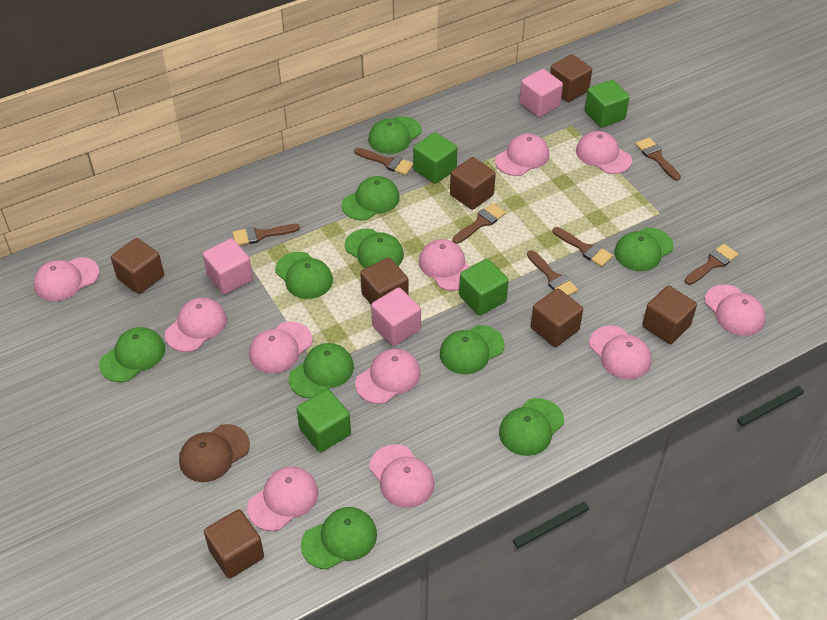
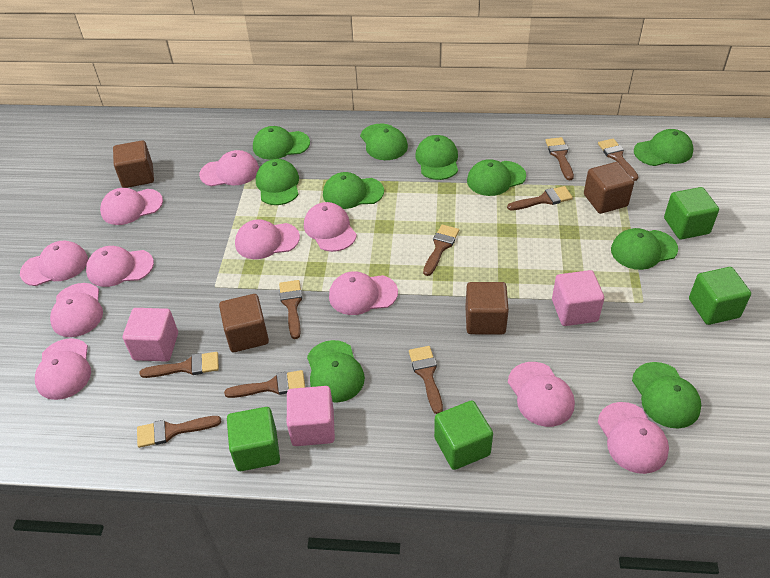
brown brush: 7 -> 9
brown cap: 1 -> 0
brown cube: 7 -> 4

